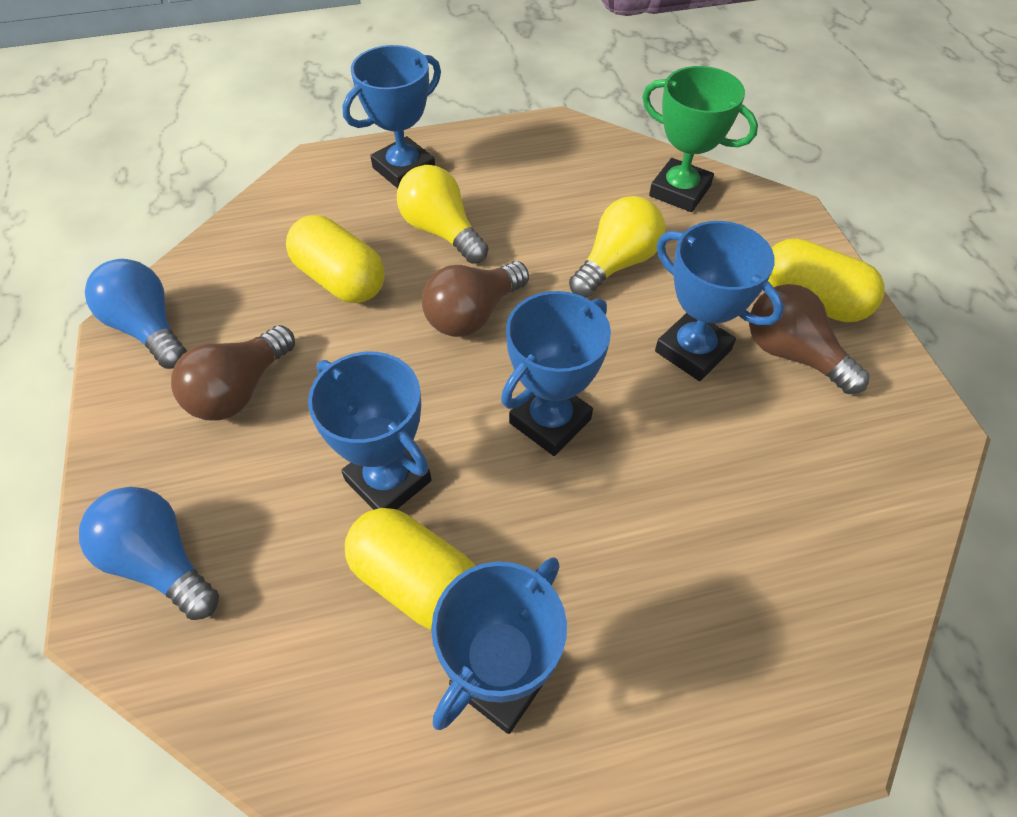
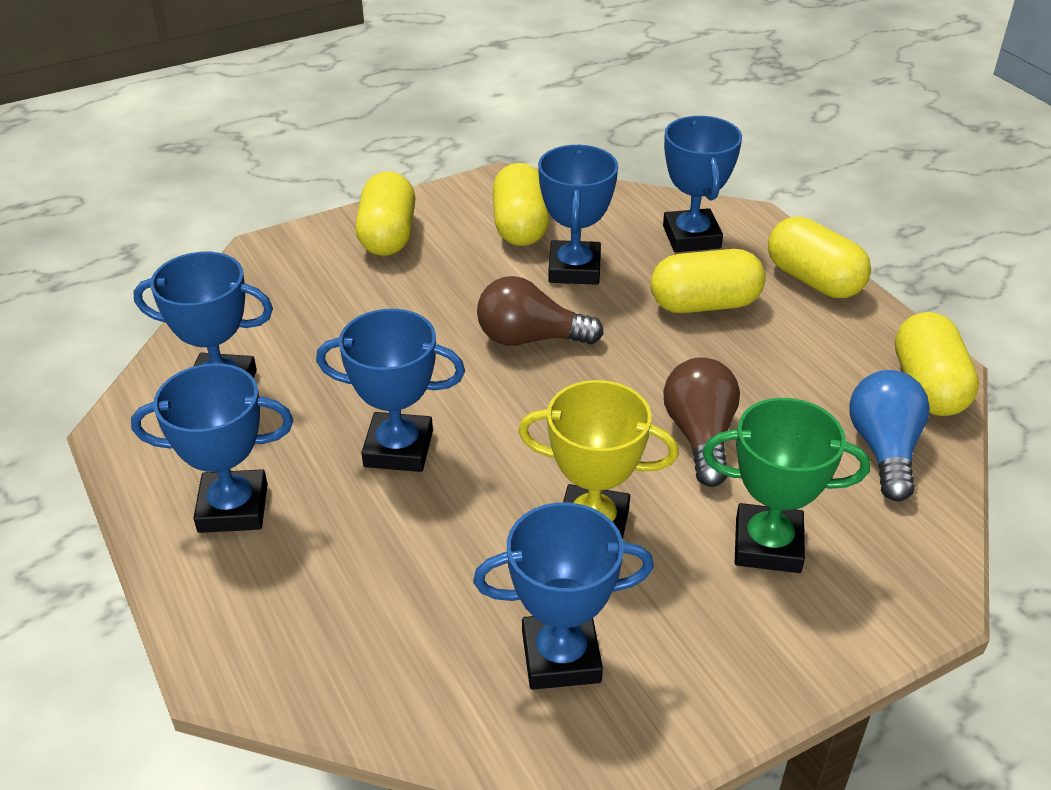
blue light bulb: 2 -> 1
blue trophy: 5 -> 6
brown light bulb: 3 -> 2
yellow capsule: 3 -> 5
yellow light bulb: 2 -> 0
yellow trophy: 0 -> 1

